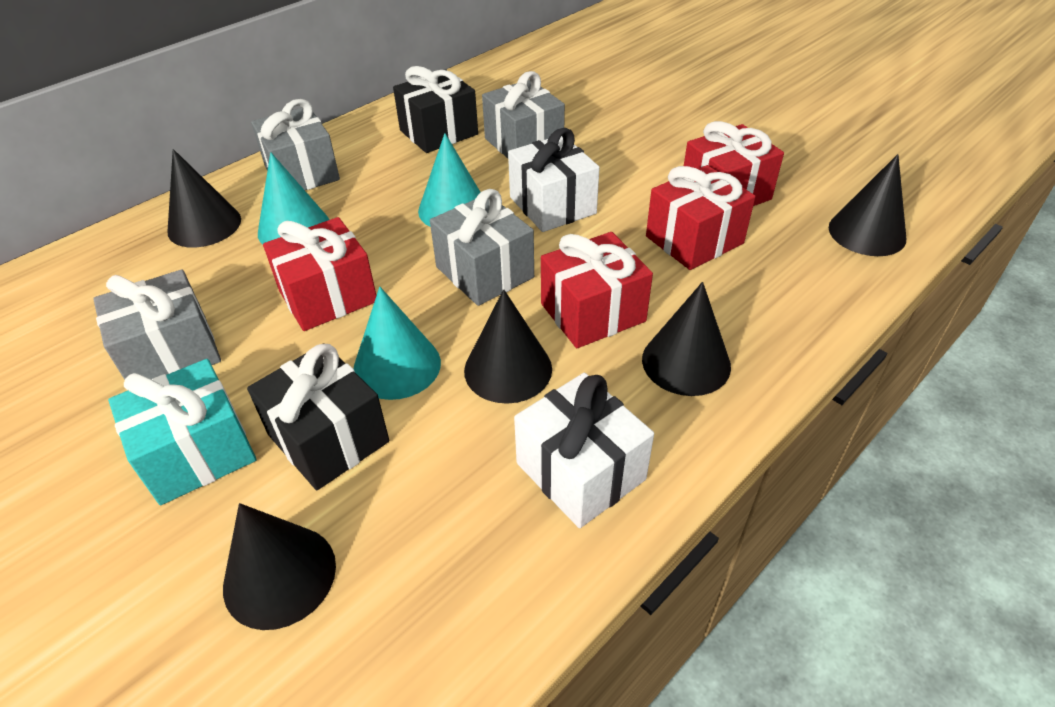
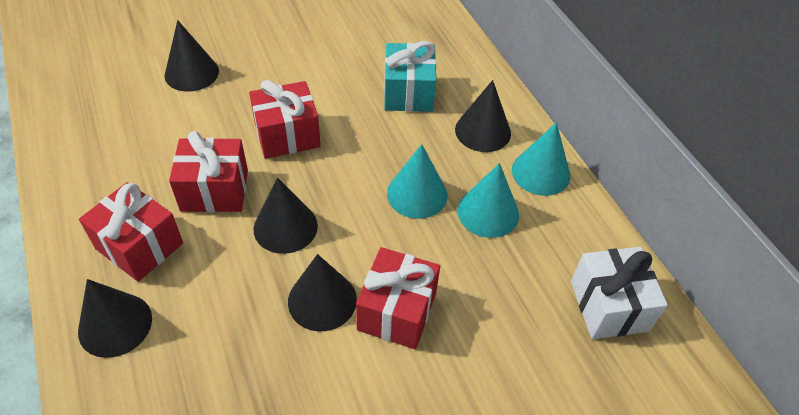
black gift: 2 -> 0
grey gift: 4 -> 0
white gift: 2 -> 1

